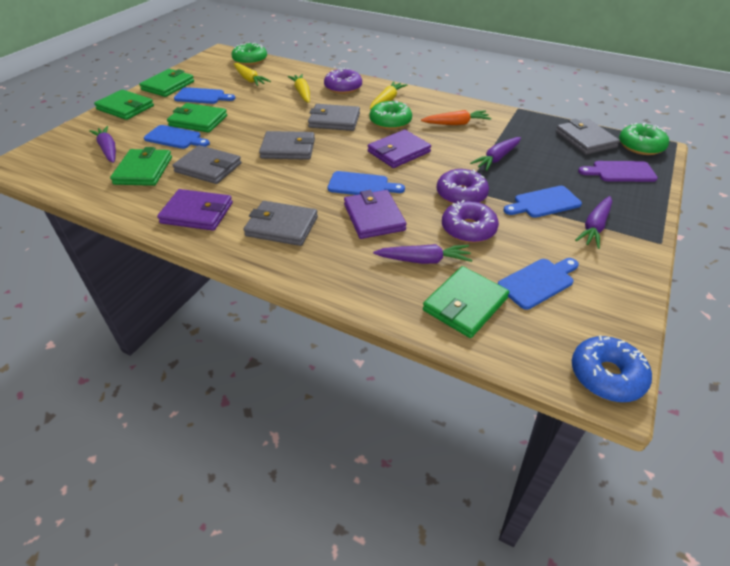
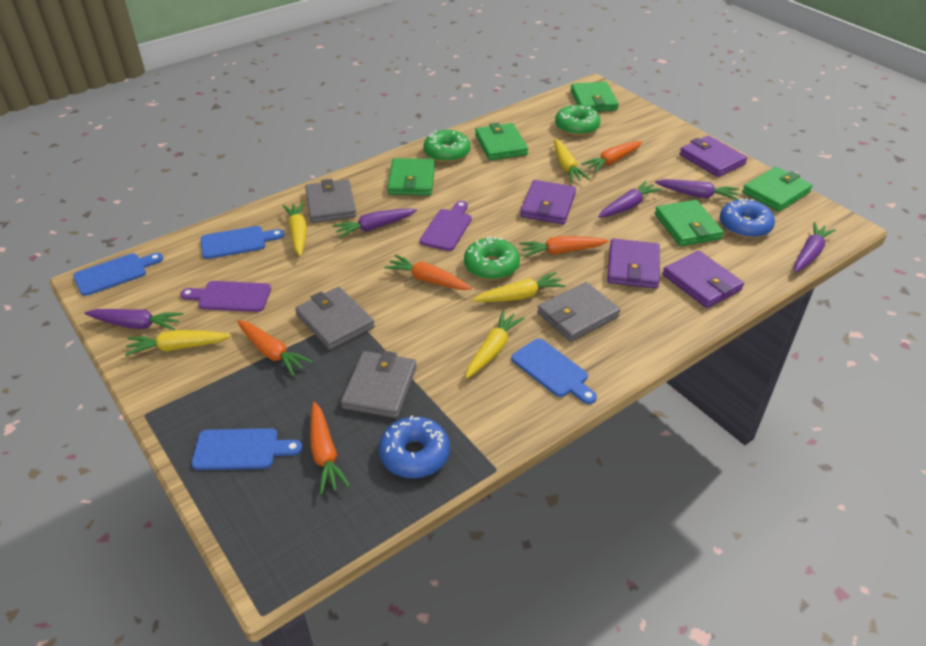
blue cutting board: 5 -> 4
blue donut: 1 -> 2
grey wallet: 5 -> 4
orange carrot: 1 -> 5
purple carrot: 4 -> 5
purple cutting board: 1 -> 2
purple donut: 3 -> 0
purple wallet: 3 -> 4
yellow carrot: 3 -> 5

